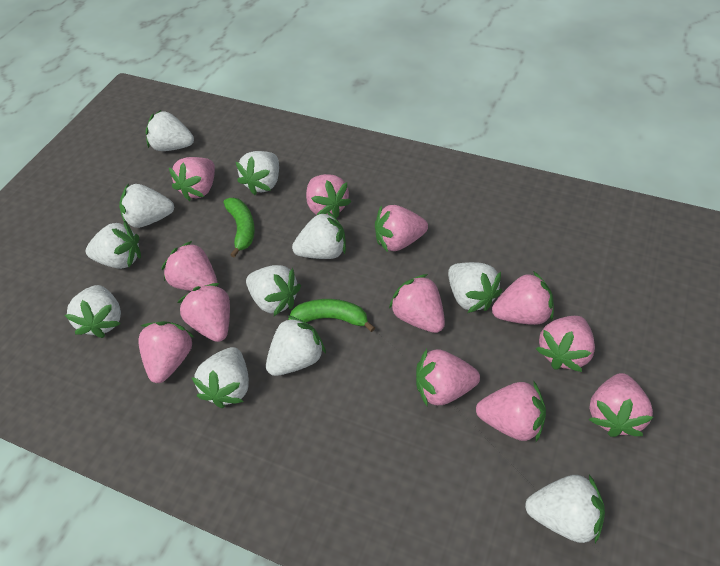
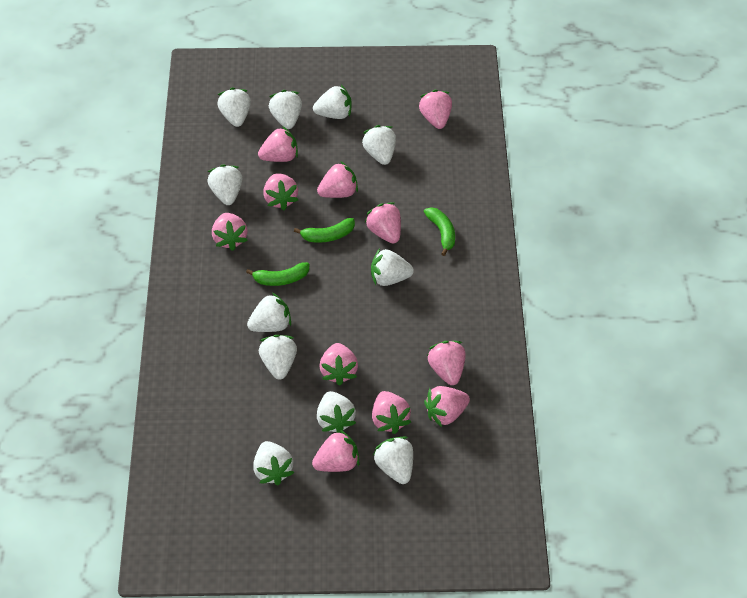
green banana: 2 -> 3
pink strawberry: 12 -> 11

